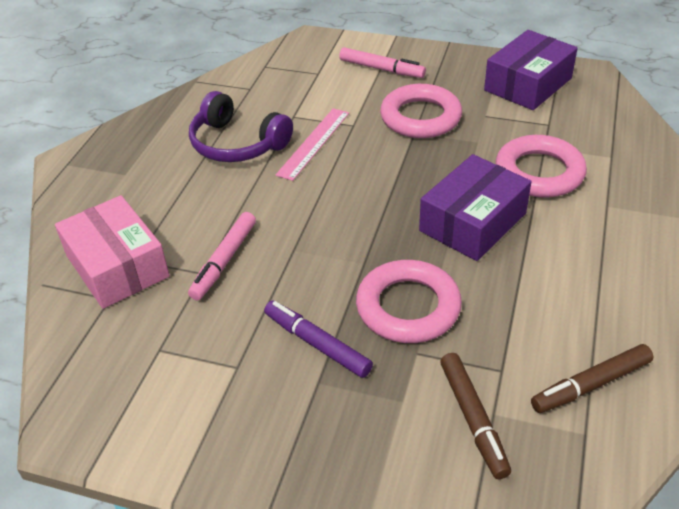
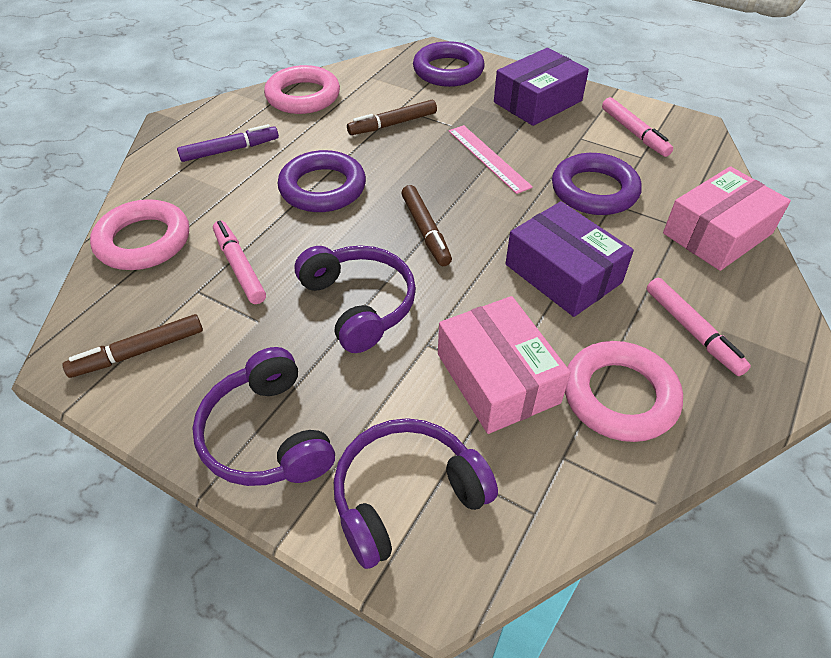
brown marker: 2 -> 3
pink box: 1 -> 2
pink marker: 2 -> 3
purple headphones: 1 -> 3
purple ring: 0 -> 3

